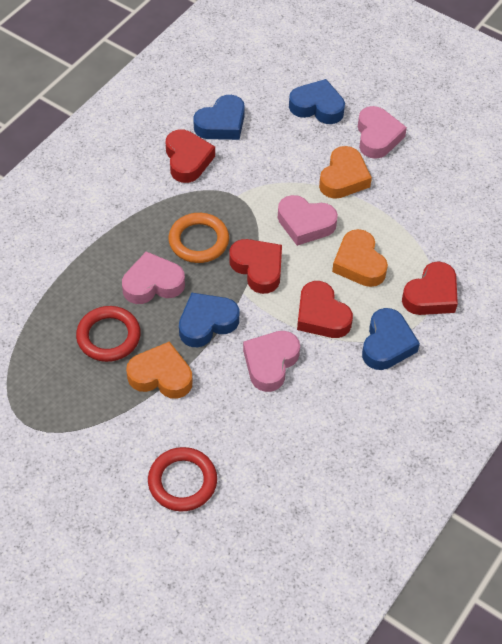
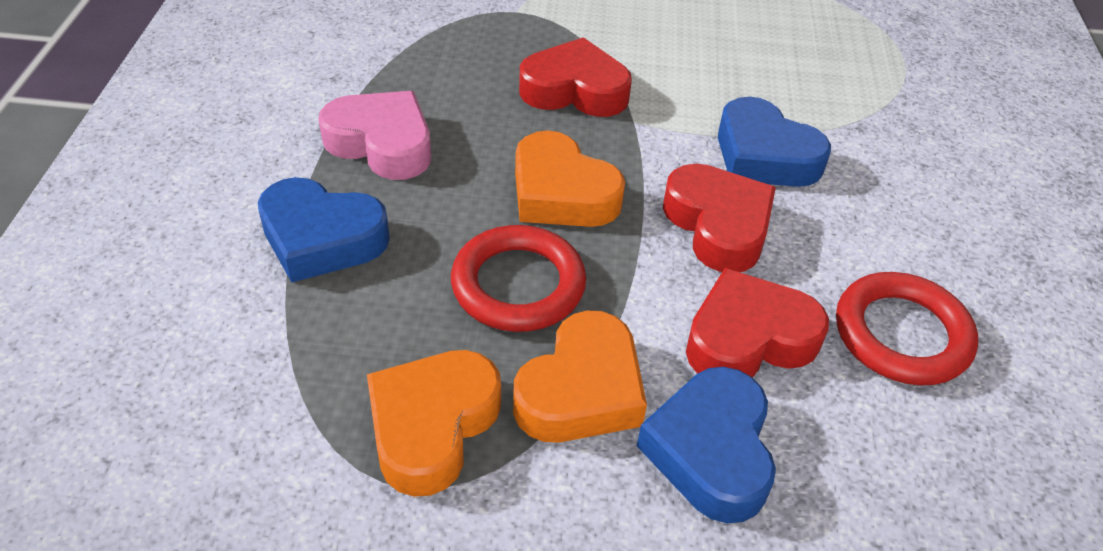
blue heart: 4 -> 3
orange ring: 1 -> 0
pink heart: 4 -> 1
red heart: 4 -> 3

